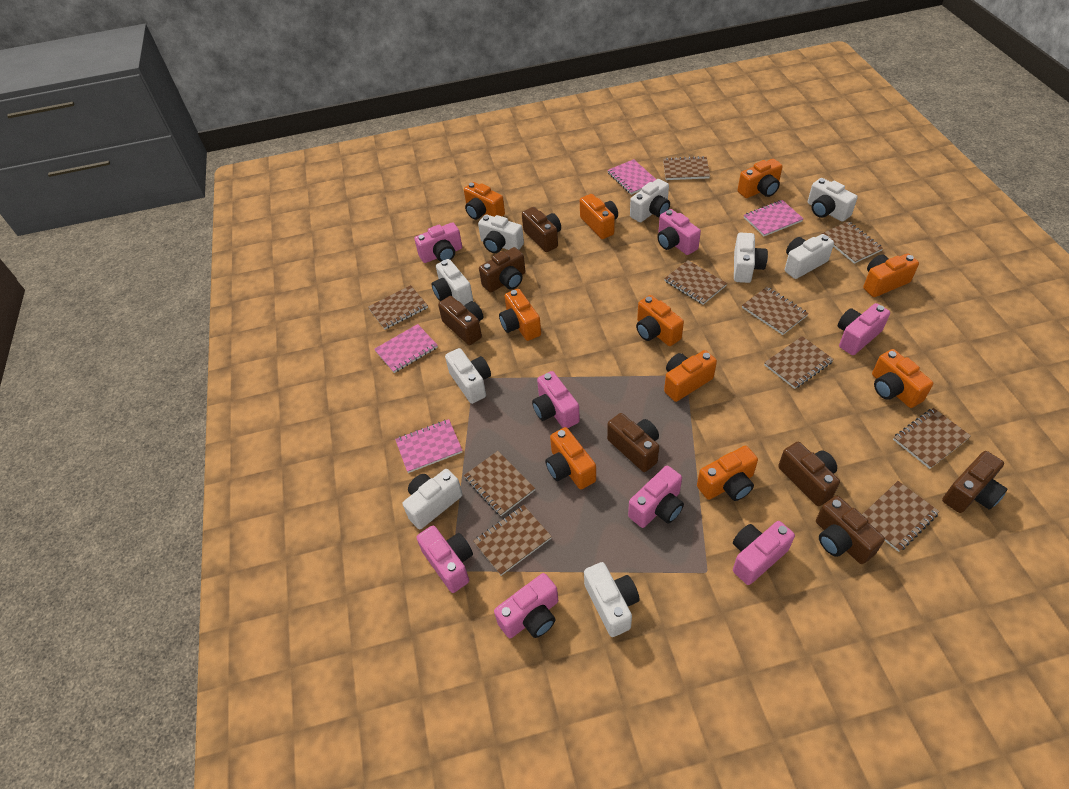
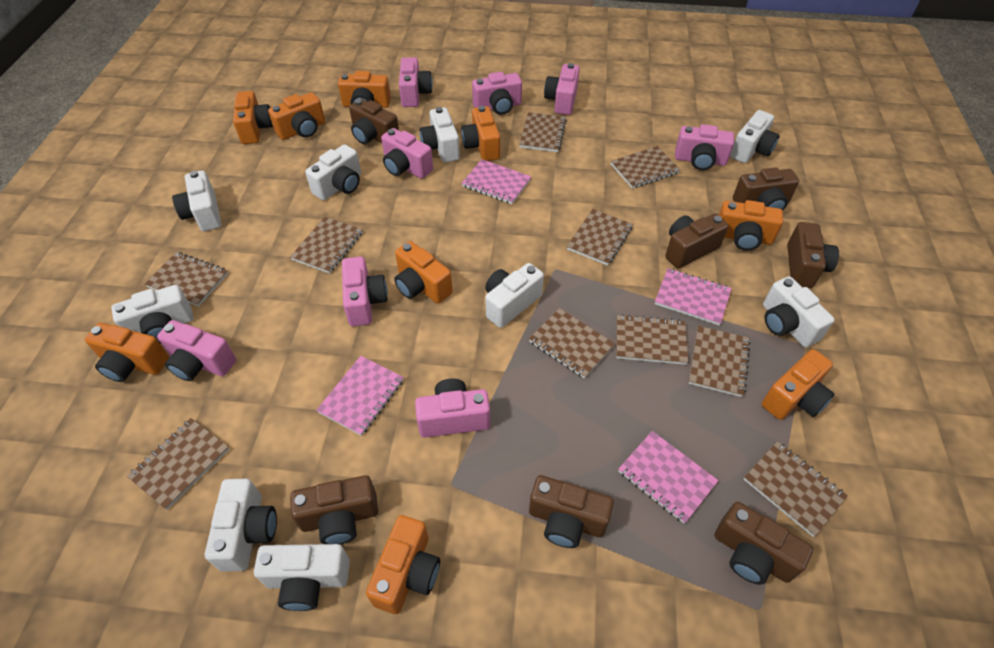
orange camera: 10 -> 9

